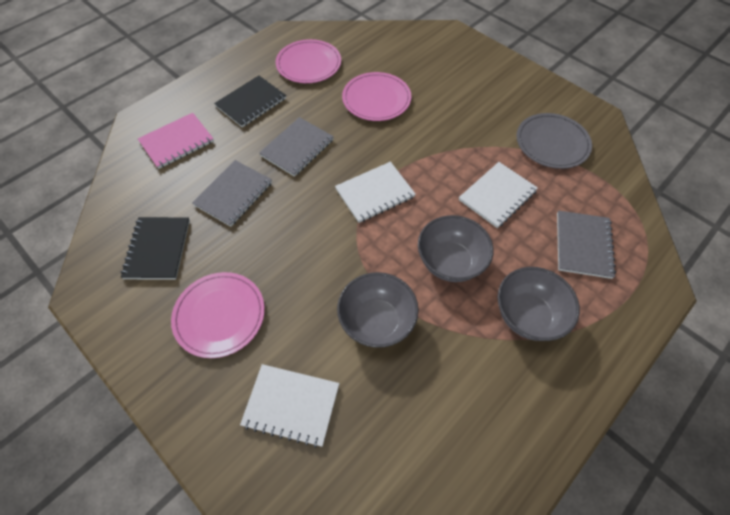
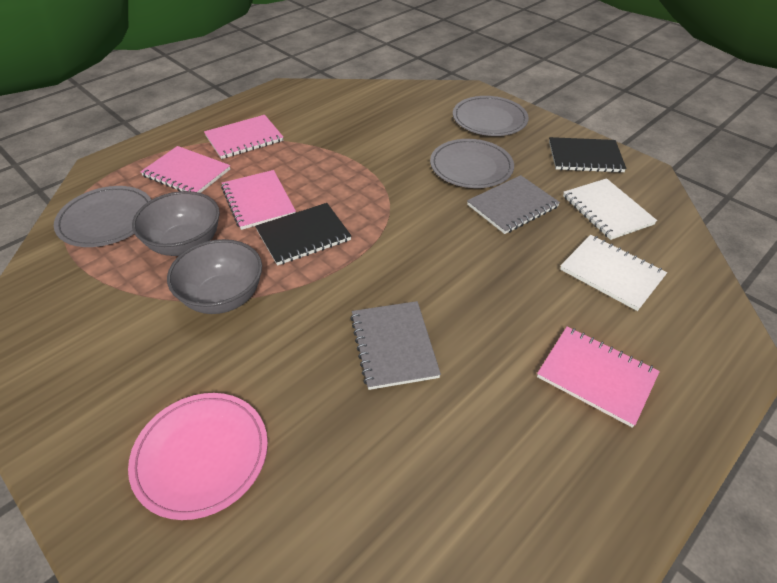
grey bowl: 3 -> 2
grey notebook: 3 -> 2
grey plate: 1 -> 3
pink notebook: 1 -> 4
pink plate: 3 -> 1
white notebook: 3 -> 2

